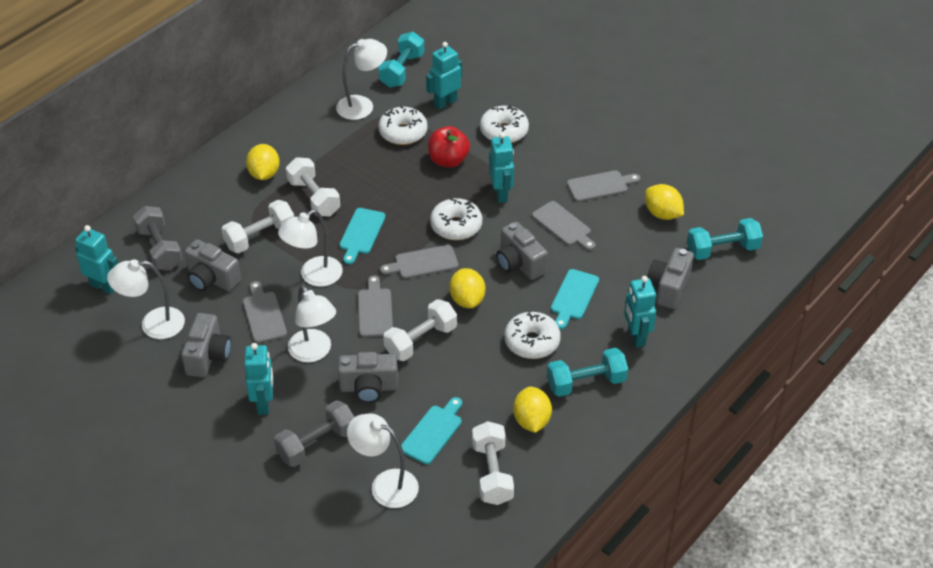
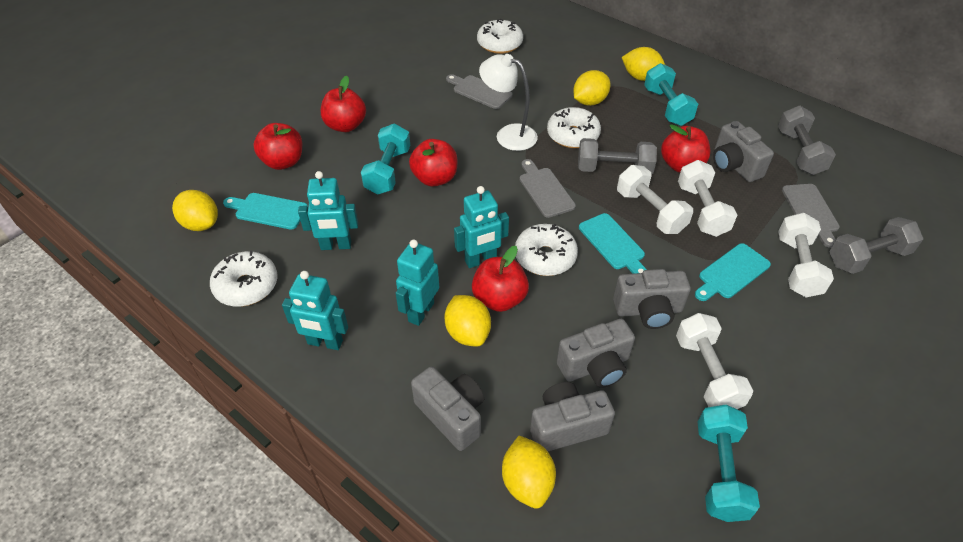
grey cutting board: 5 -> 3
grey dumbbell: 2 -> 3
red apple: 1 -> 5
turquoise robot: 5 -> 4
white lamp: 5 -> 1
yellow lemon: 4 -> 5

